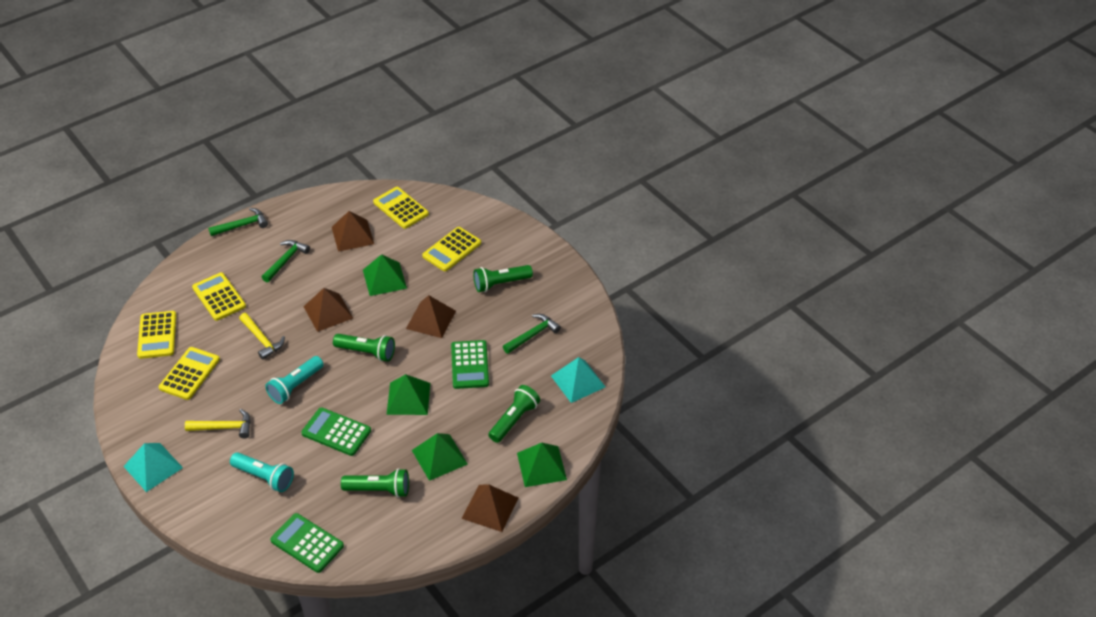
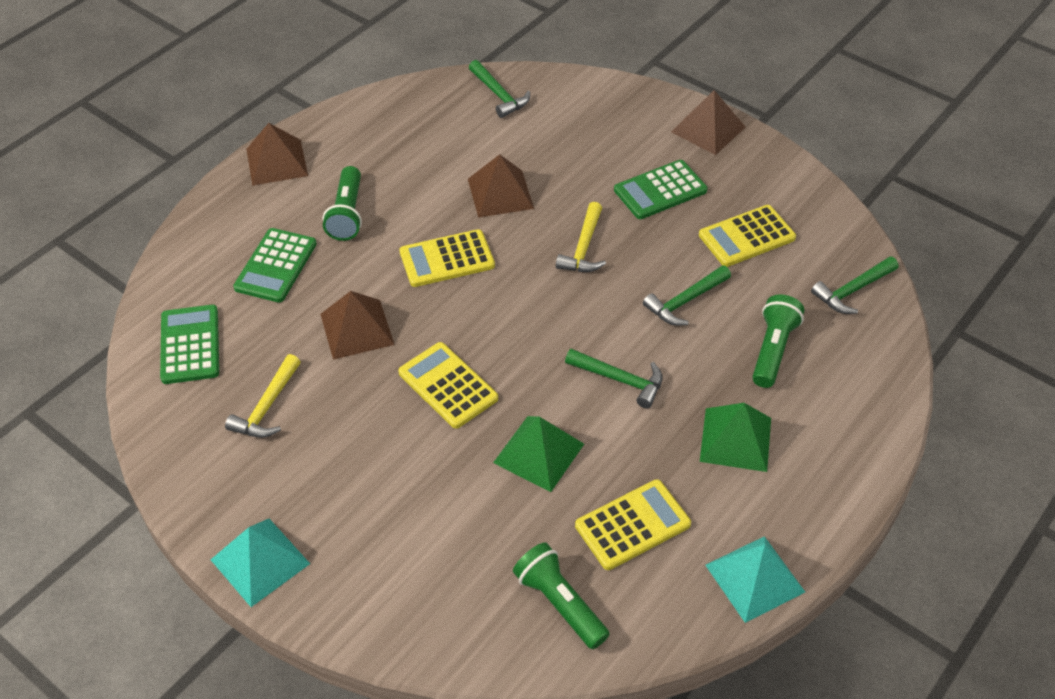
green flashlight: 4 -> 3
green hammer: 3 -> 4
green pyramid: 4 -> 2
turquoise flashlight: 2 -> 0
yellow calculator: 5 -> 4

